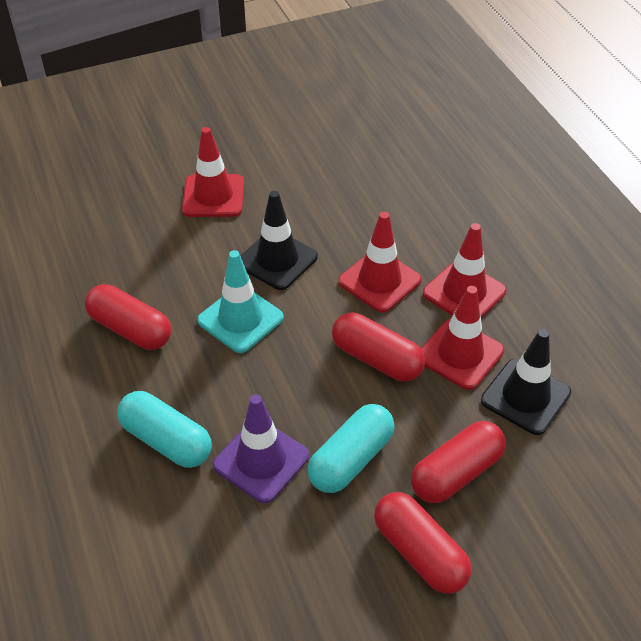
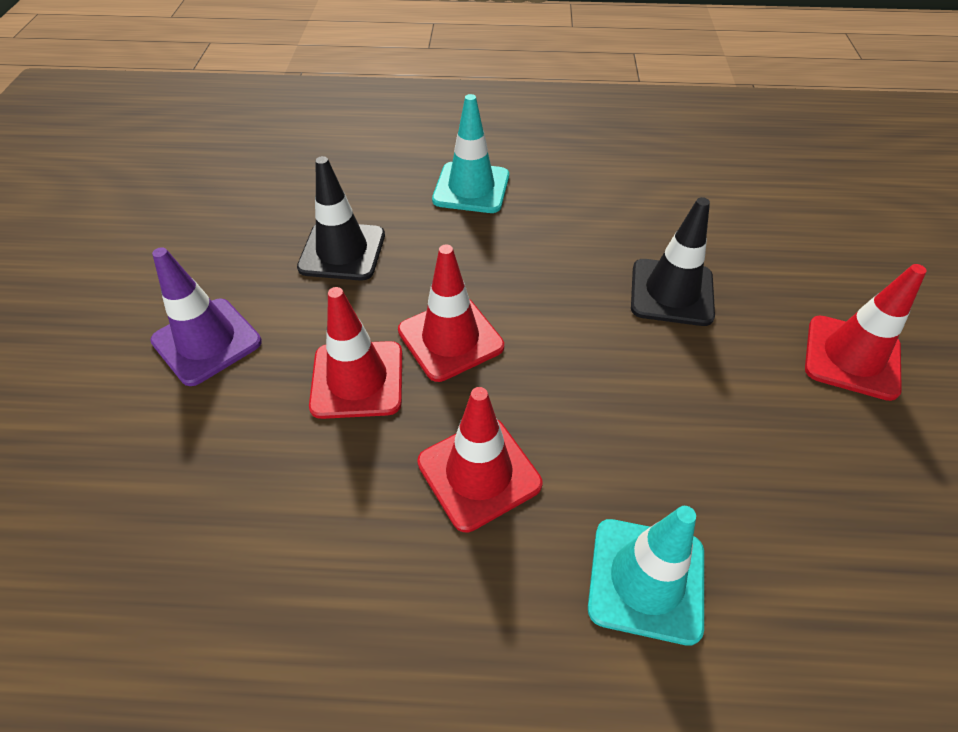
red capsule: 4 -> 0
turquoise capsule: 2 -> 0
turquoise traffic cone: 1 -> 2

